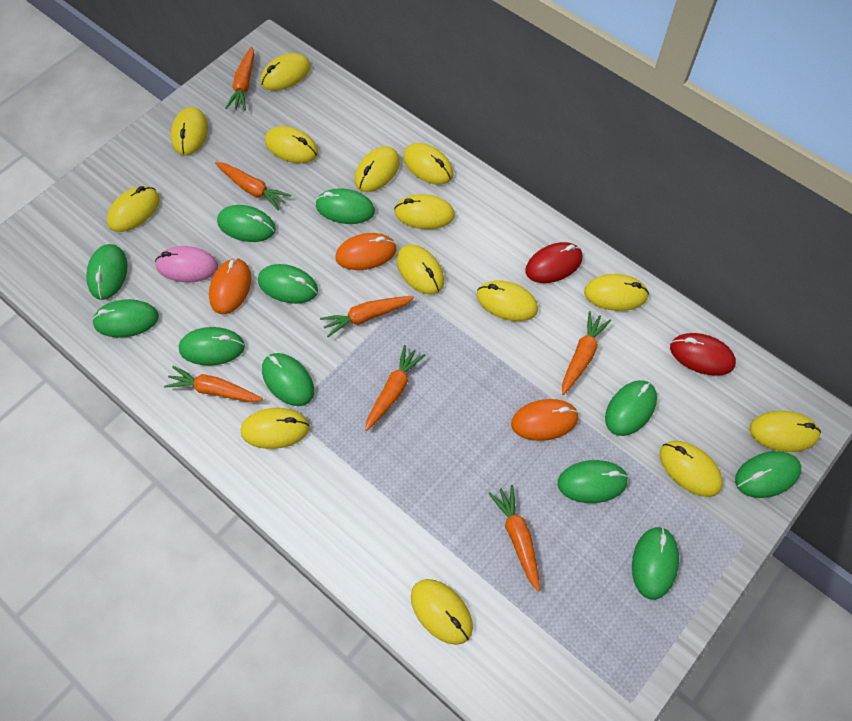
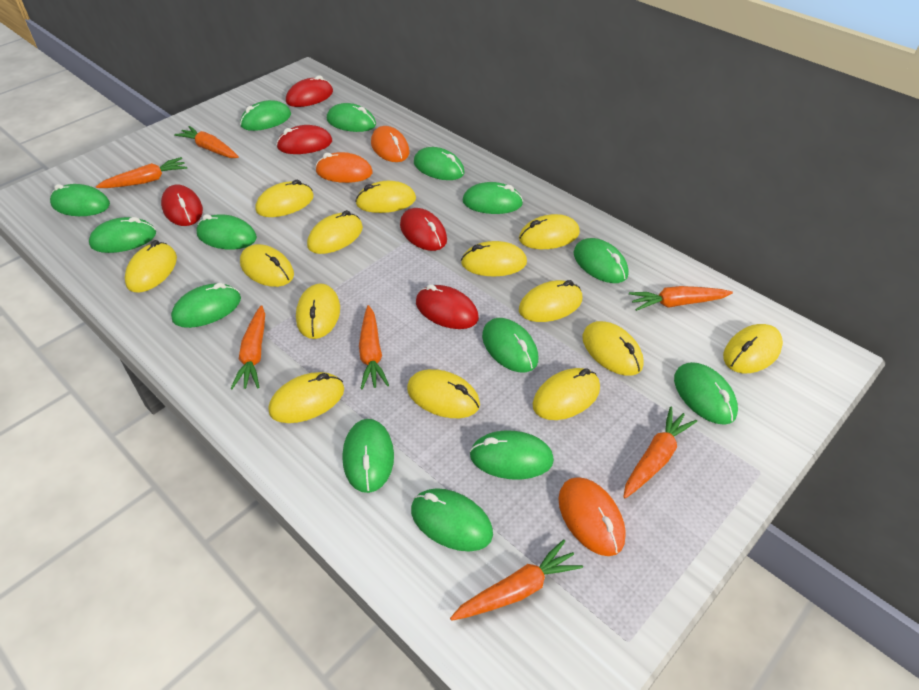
green mouse: 11 -> 14
pink mouse: 1 -> 0
red mouse: 2 -> 5

